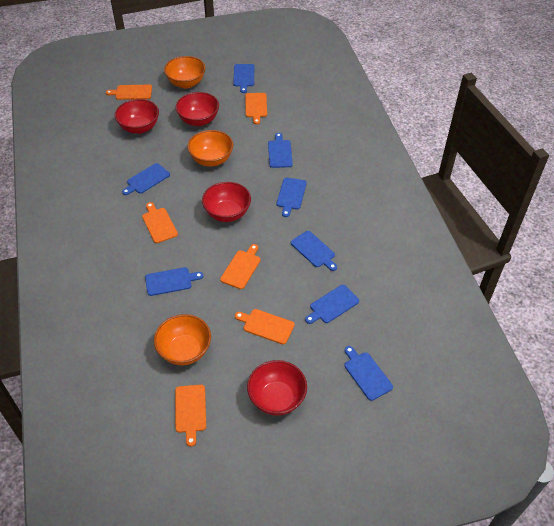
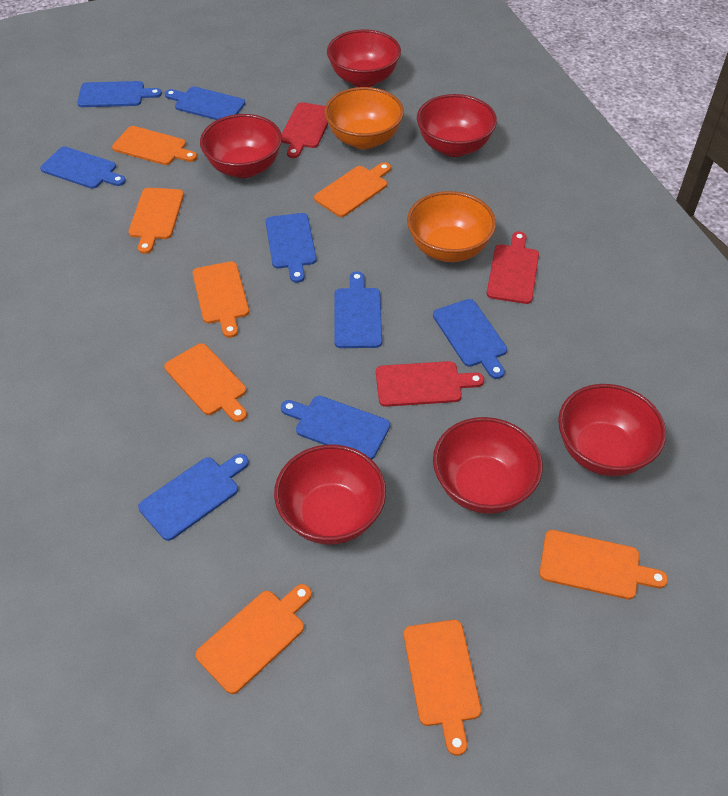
orange bowl: 3 -> 2
orange cutting board: 6 -> 8
red bowl: 4 -> 6
red cutting board: 0 -> 3

